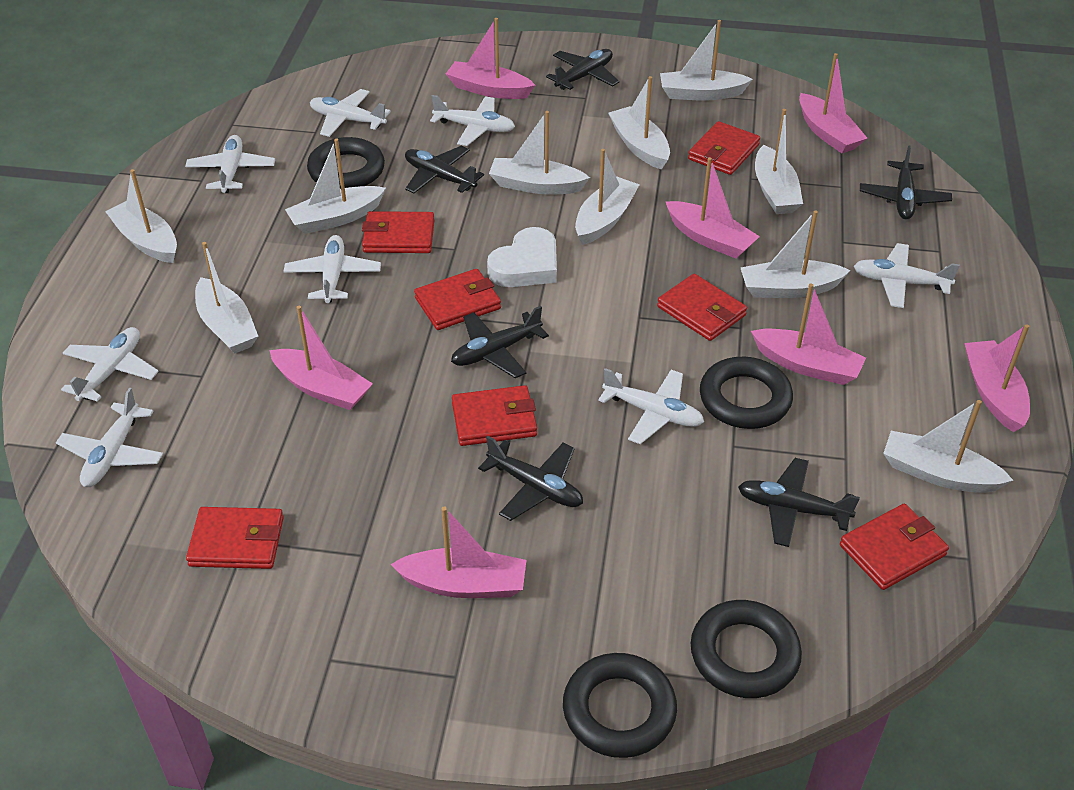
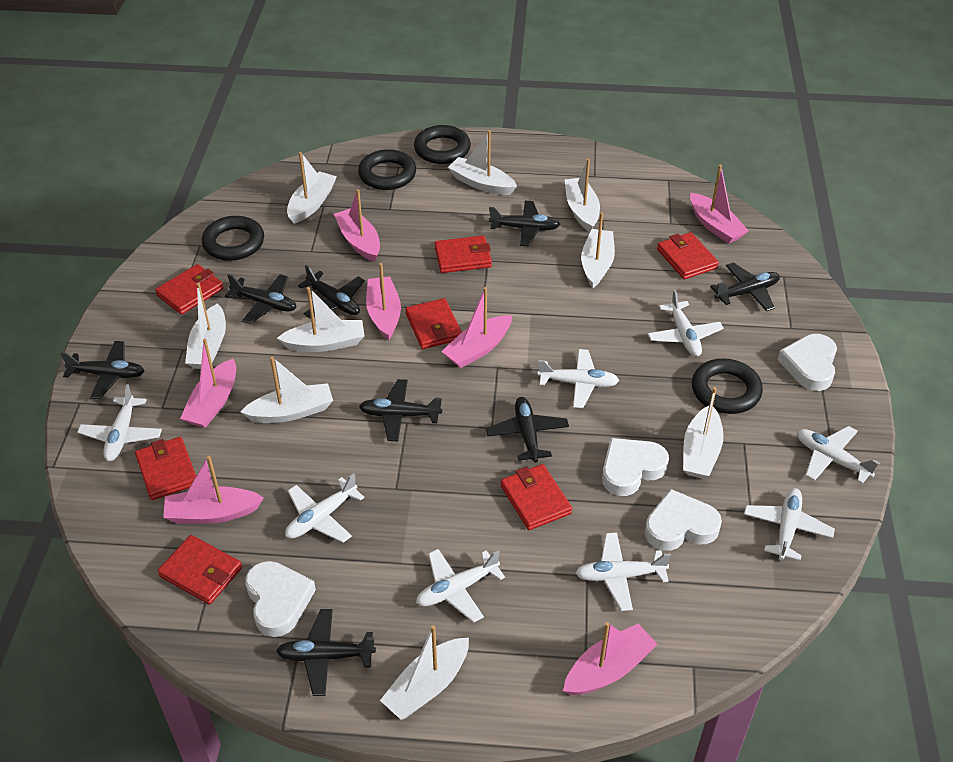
black plane: 6 -> 8
white boat: 10 -> 9
white heart: 1 -> 4

